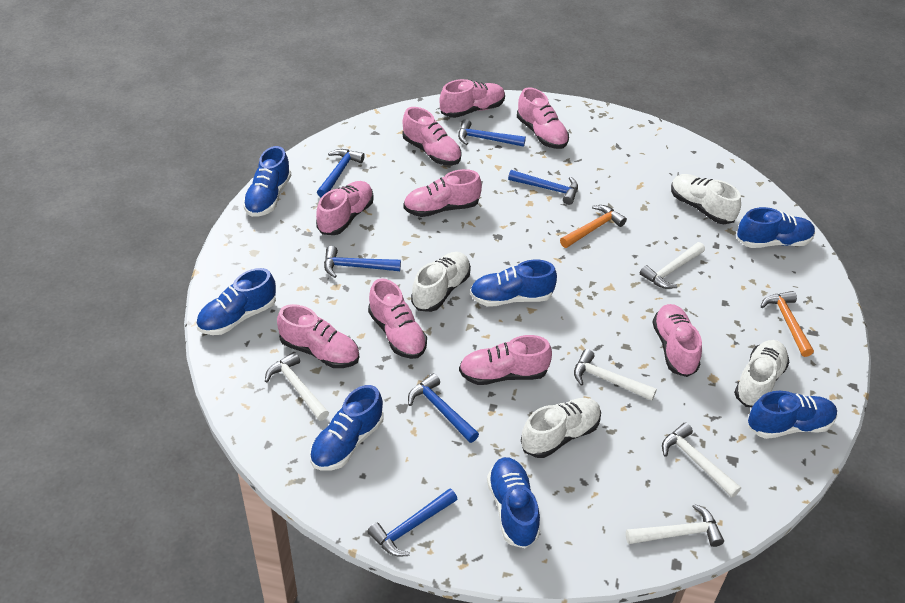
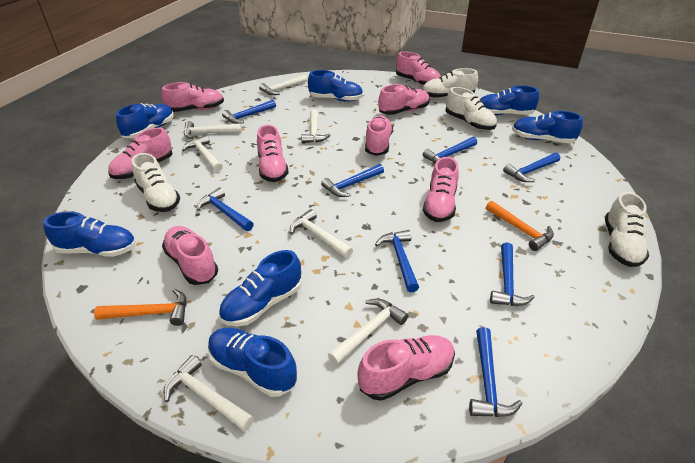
blue hammer: 6 -> 8
white hammer: 5 -> 7

